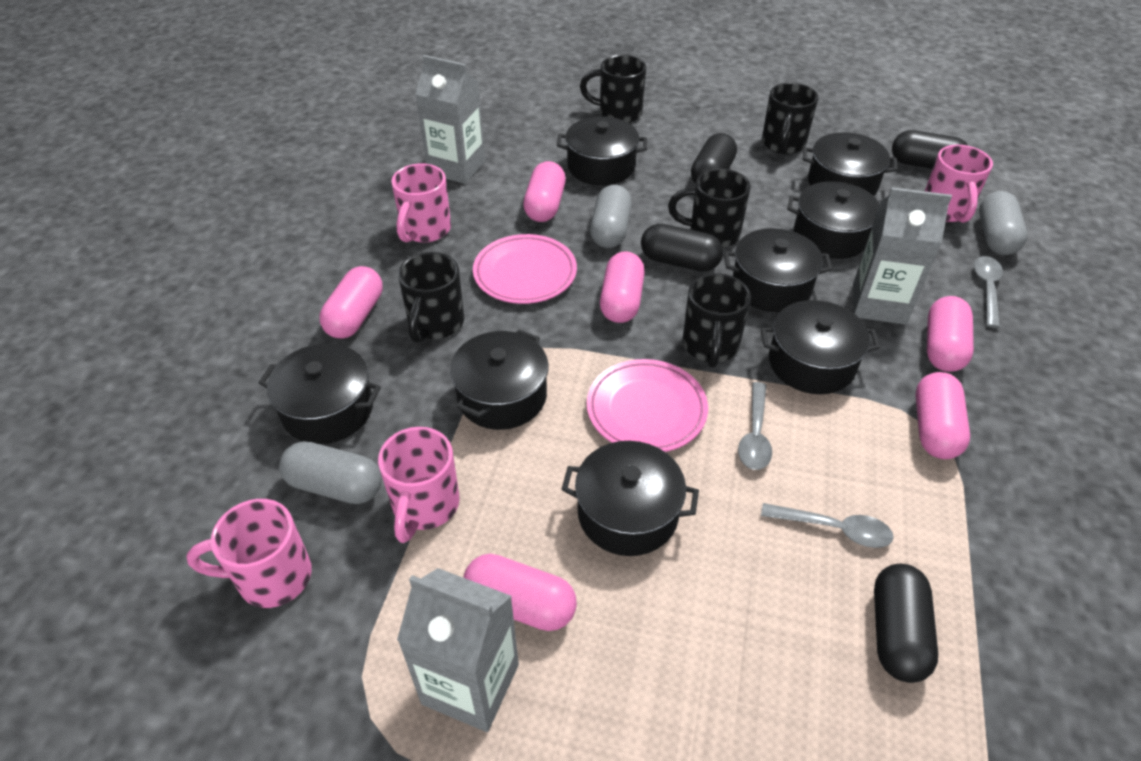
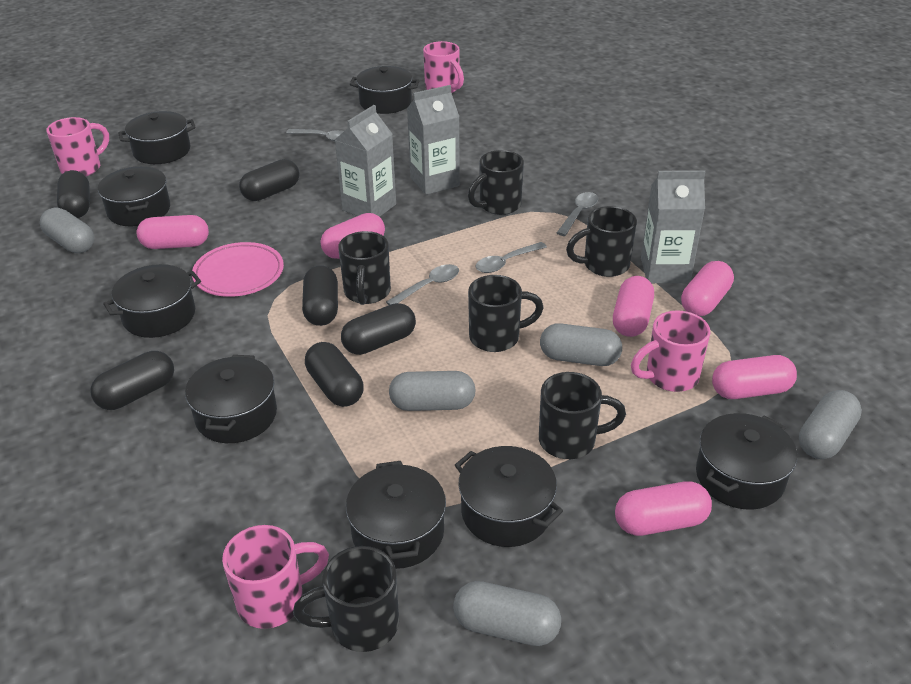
black capsule: 4 -> 6
black mug: 5 -> 6
grey capsule: 3 -> 5
grey spoon: 3 -> 4
pink plate: 2 -> 1

